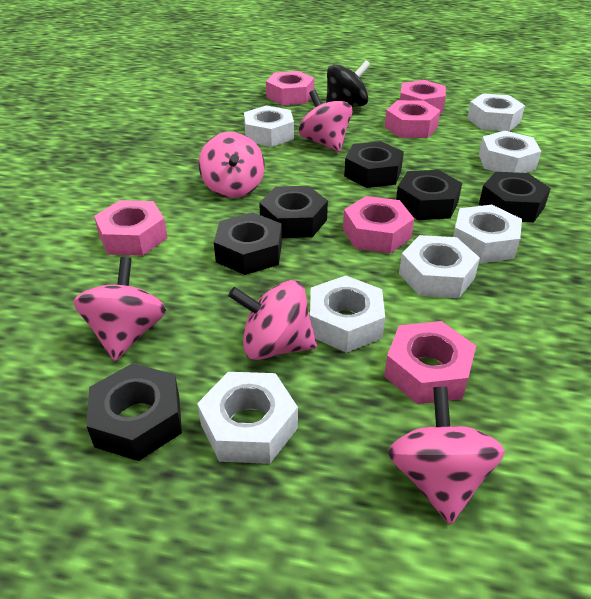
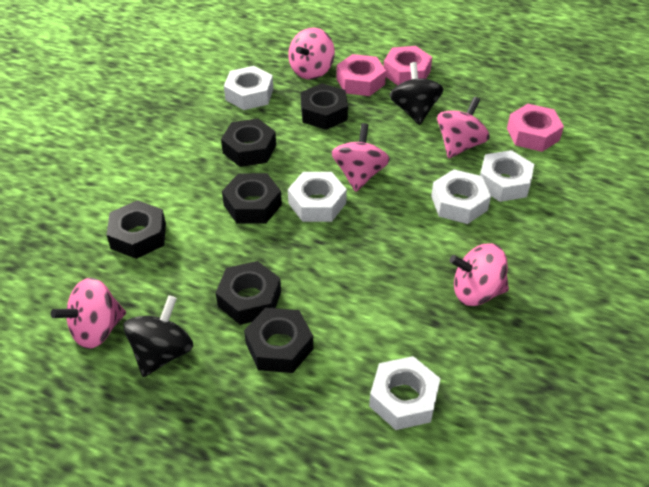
black spinning top: 1 -> 2
pink nut: 6 -> 3
white nut: 7 -> 5

